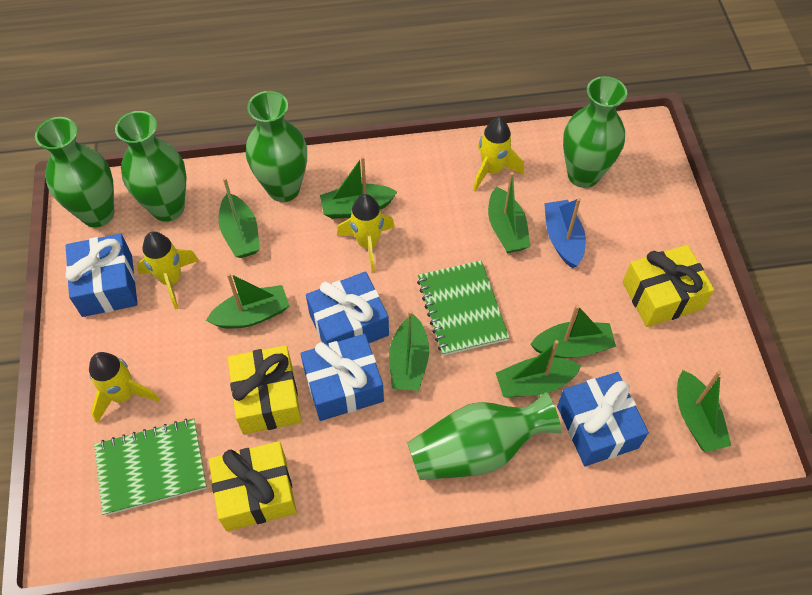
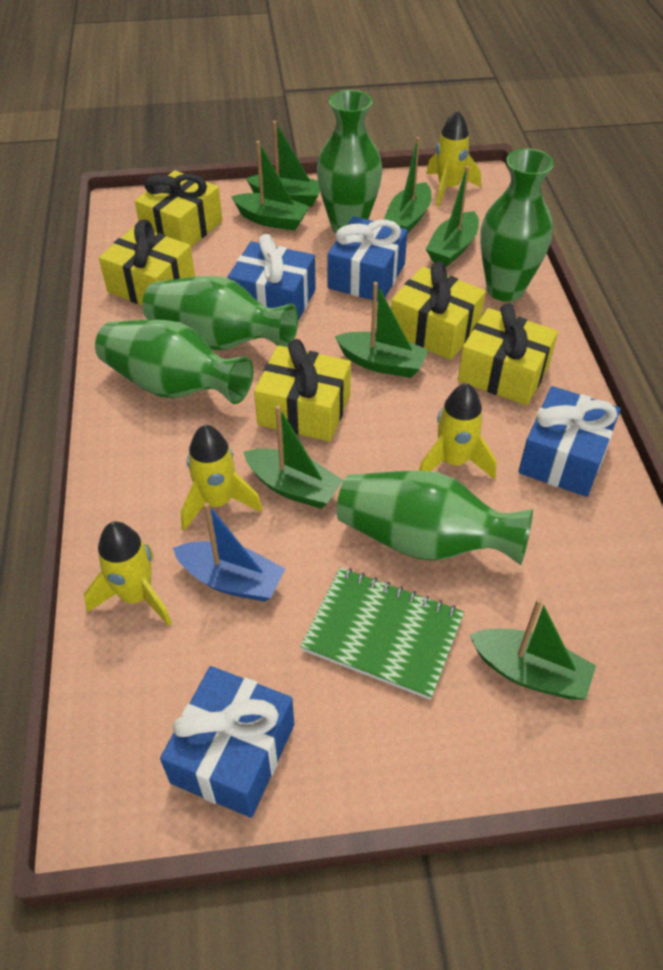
green boat: 8 -> 7
green notebook: 2 -> 1
yellow gift: 3 -> 5

